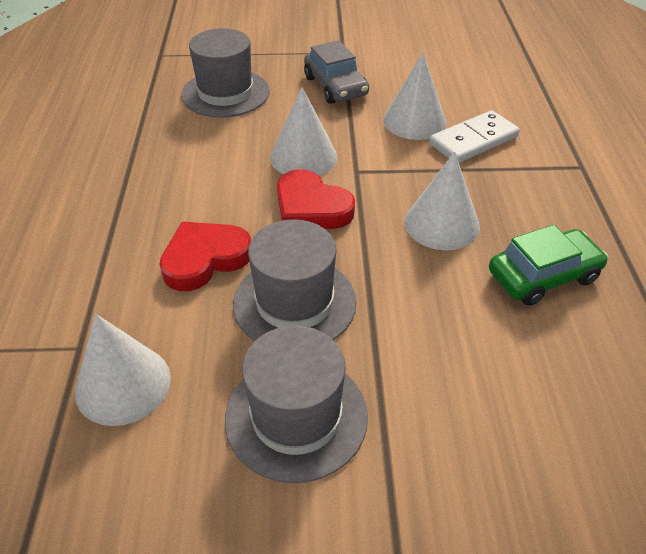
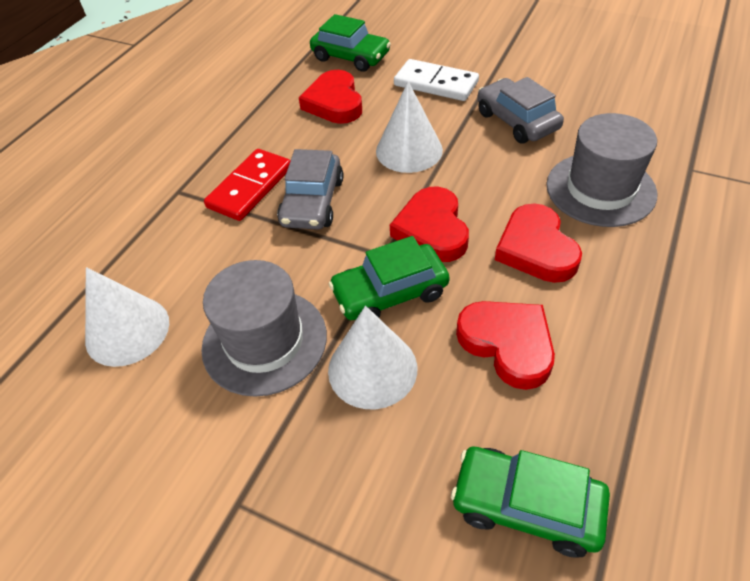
green car: 1 -> 3
grey car: 1 -> 2
grey hat: 3 -> 2
red domino: 0 -> 1
red heart: 2 -> 4
white cone: 4 -> 3

